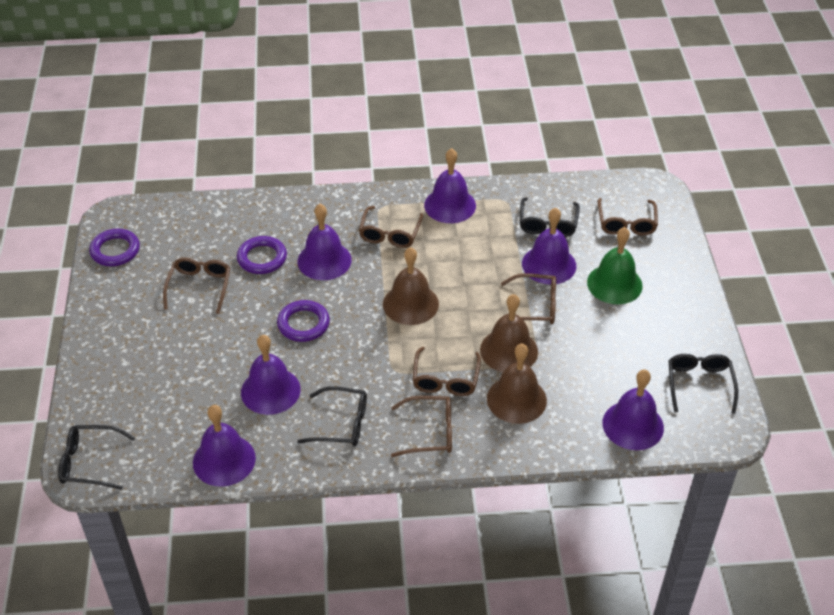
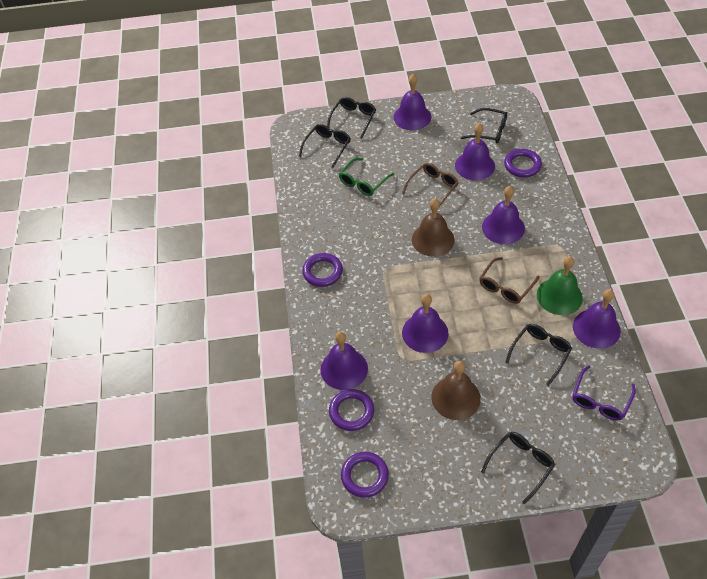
black glasses: 4 -> 5
brown bell: 3 -> 2
brown glasses: 6 -> 2
green glasses: 0 -> 1
purple glasses: 0 -> 1
purple ring: 3 -> 4

